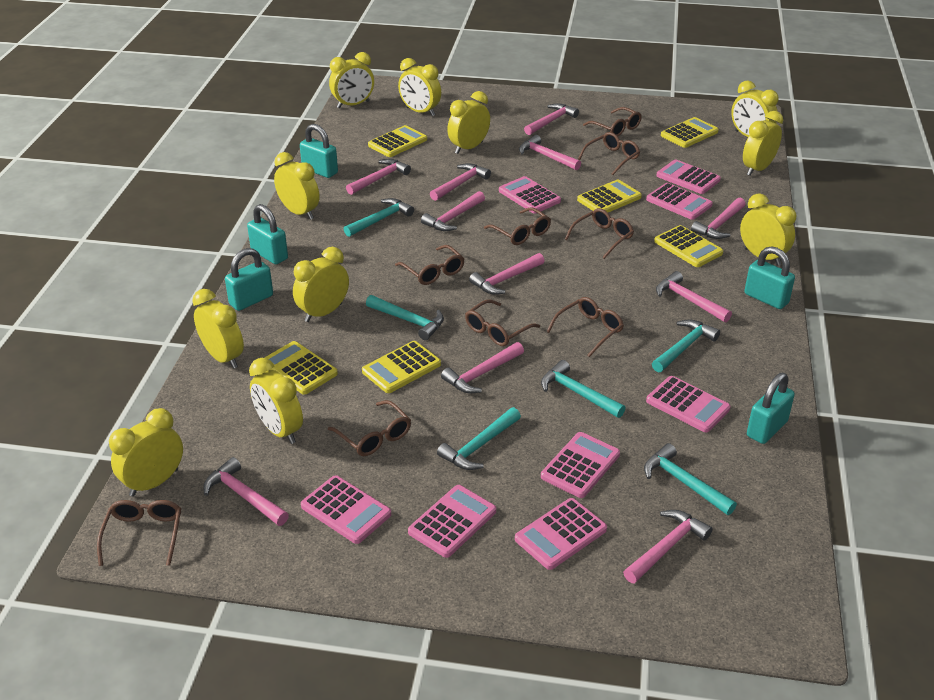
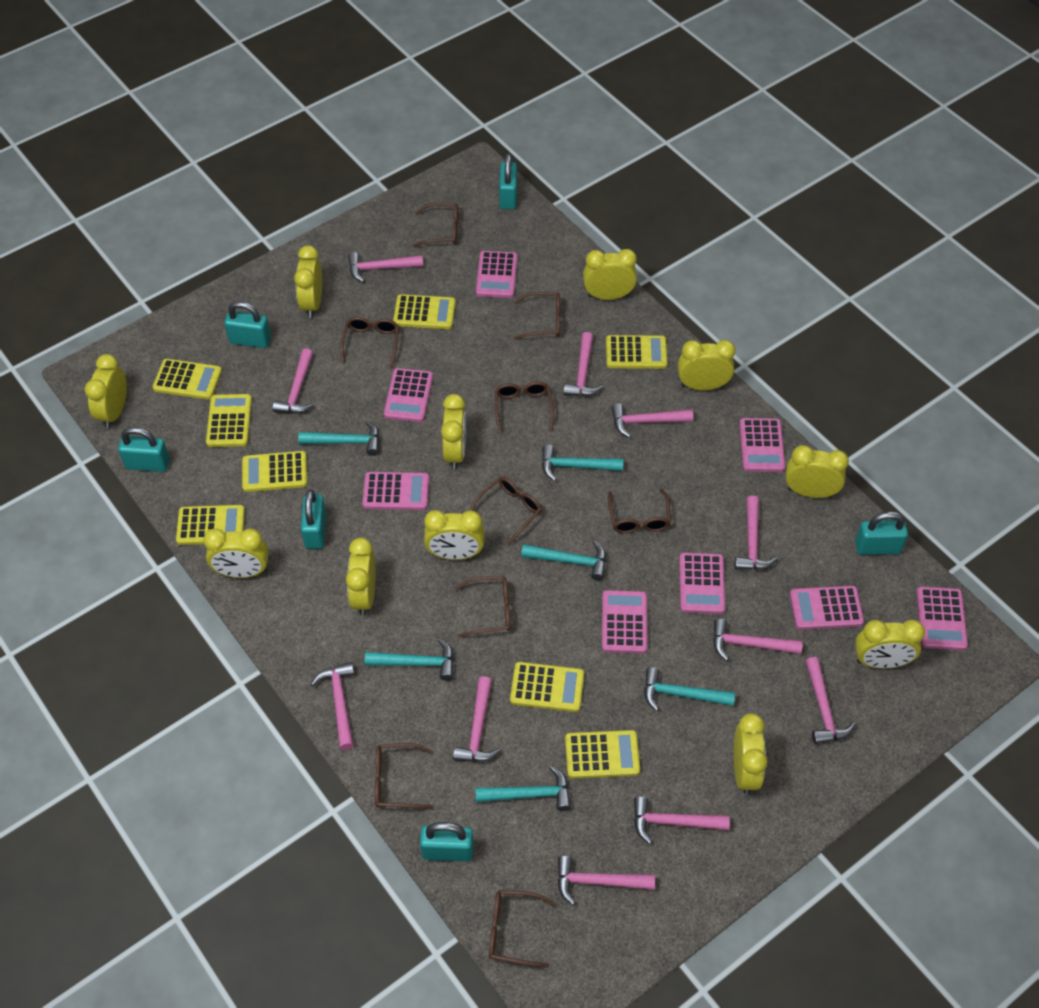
turquoise padlock: 5 -> 6
yellow calculator: 6 -> 8

